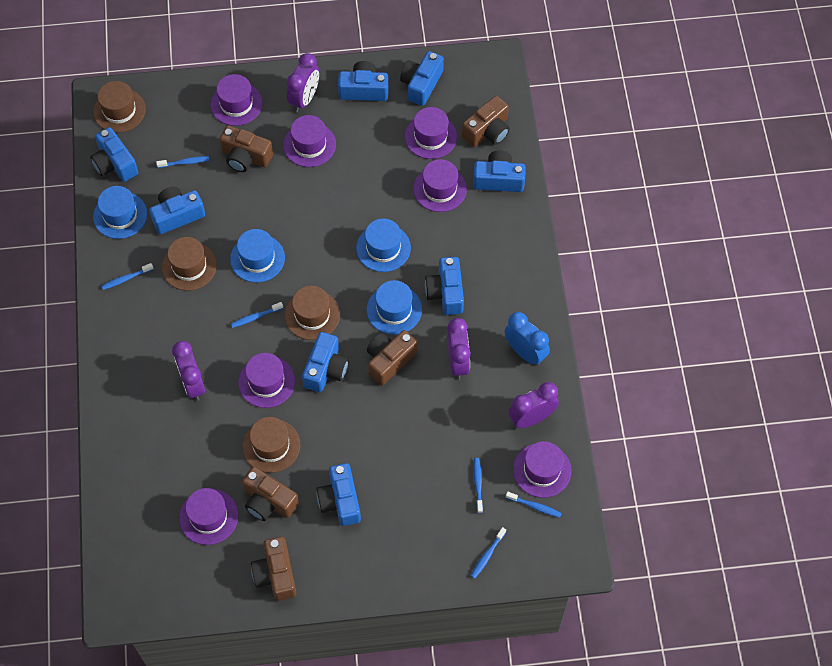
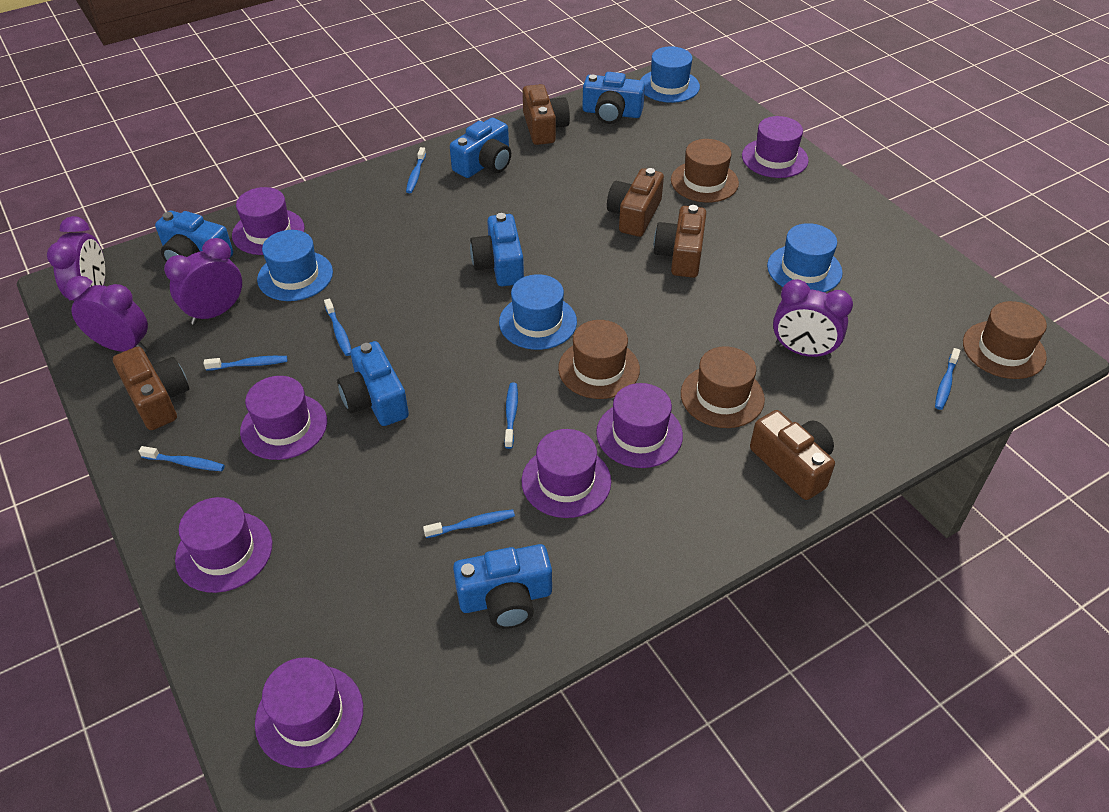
blue camera: 8 -> 6
blue clock: 1 -> 0
blue toothbrush: 6 -> 7

